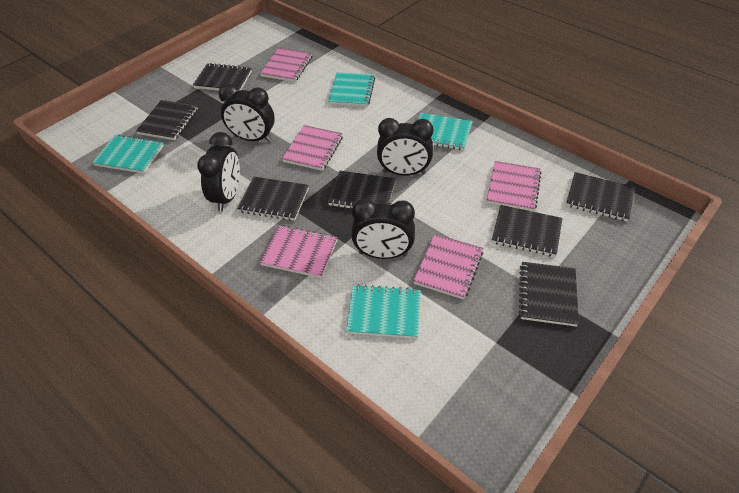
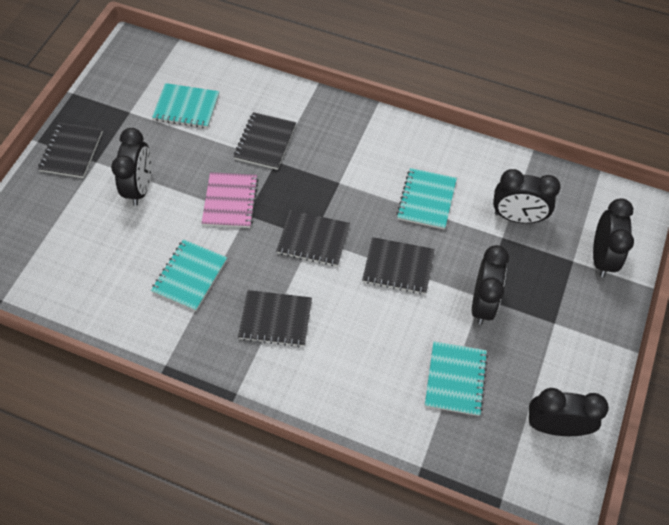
black clock: 4 -> 5
black notebook: 7 -> 5
pink notebook: 5 -> 1

